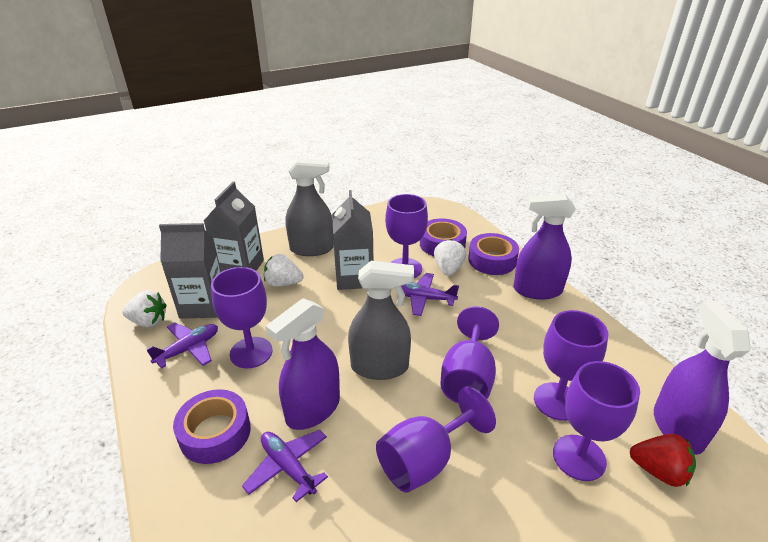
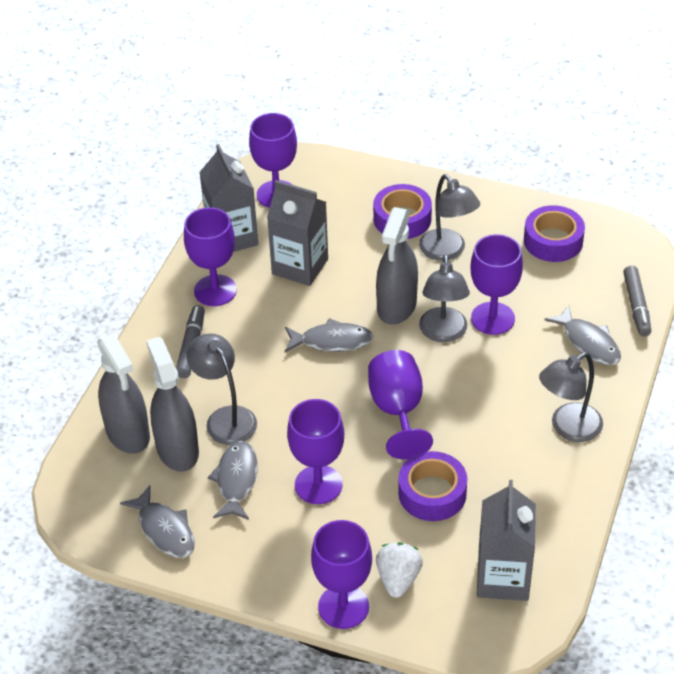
grey fish: 0 -> 4
grey lamp: 0 -> 4
grey marker: 0 -> 2
grey spray bottle: 2 -> 3
purple plane: 3 -> 0
purple spray bottle: 3 -> 0
red strawberry: 1 -> 0
white strawberry: 3 -> 1

